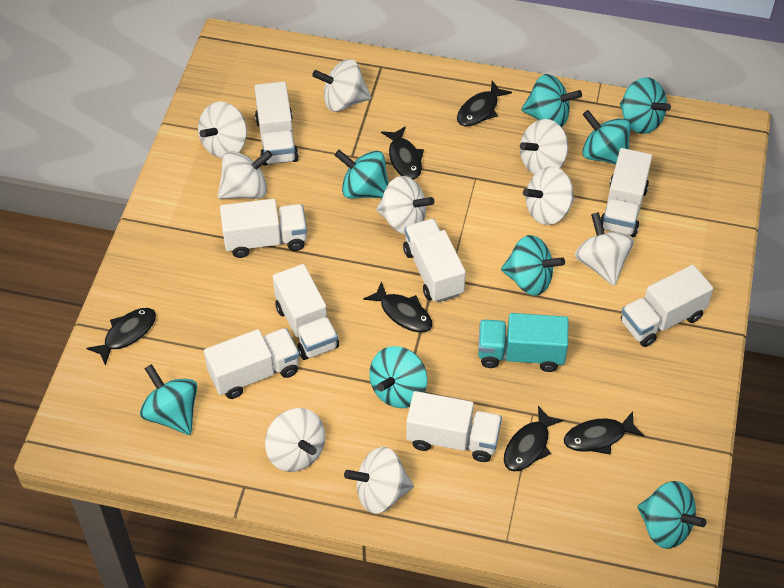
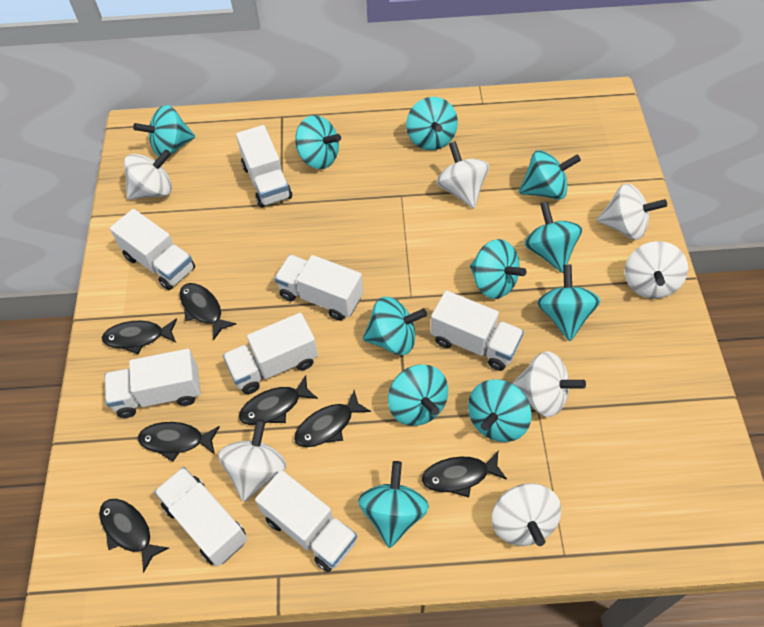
black fish: 6 -> 7
turquoise spinning top: 8 -> 11
turquoise truck: 1 -> 0
white spinning top: 9 -> 7

